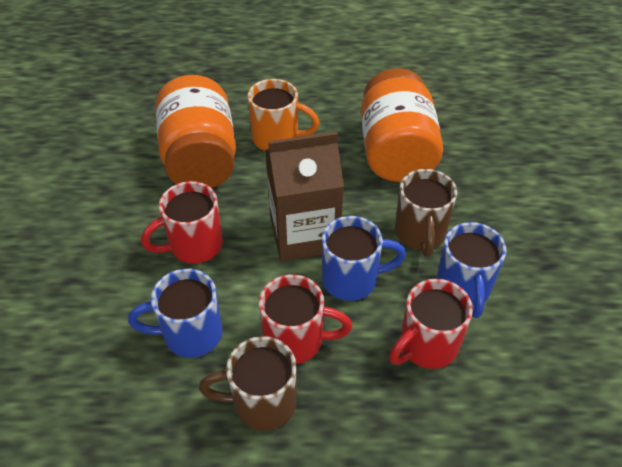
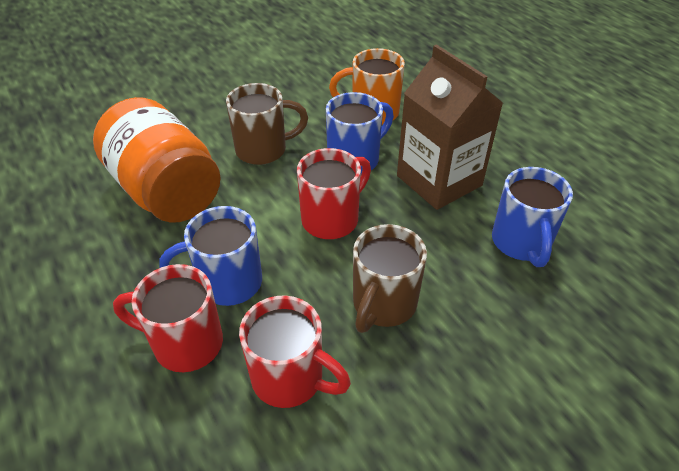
orange jar: 2 -> 1

